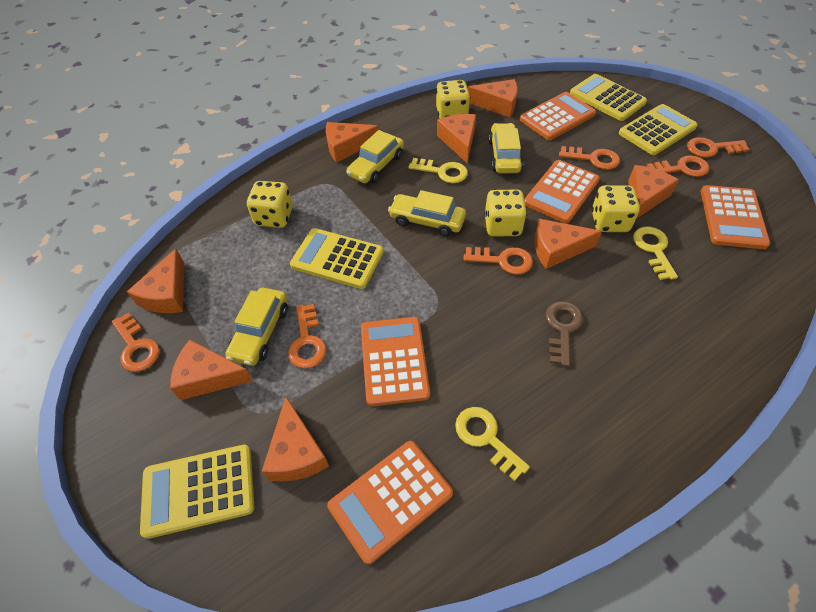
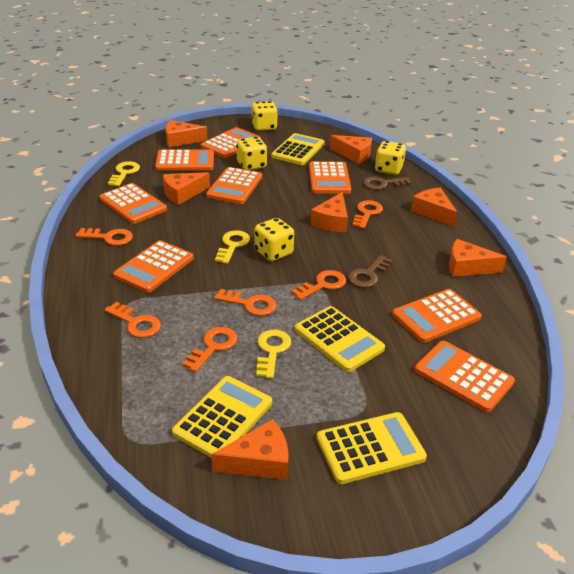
brown key: 1 -> 2
orange calculator: 5 -> 8
orange cheese: 8 -> 7
yellow car: 4 -> 0

